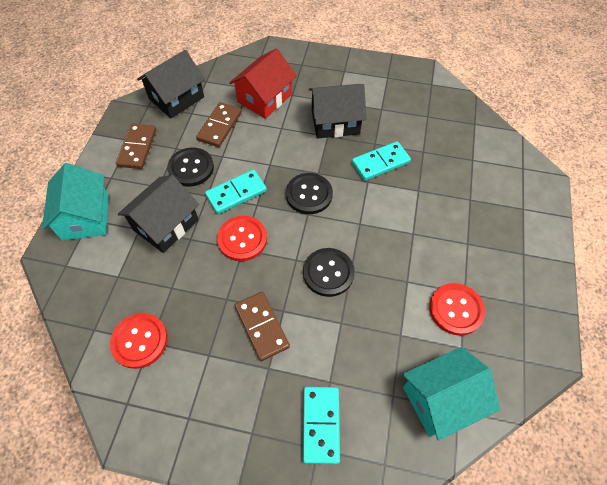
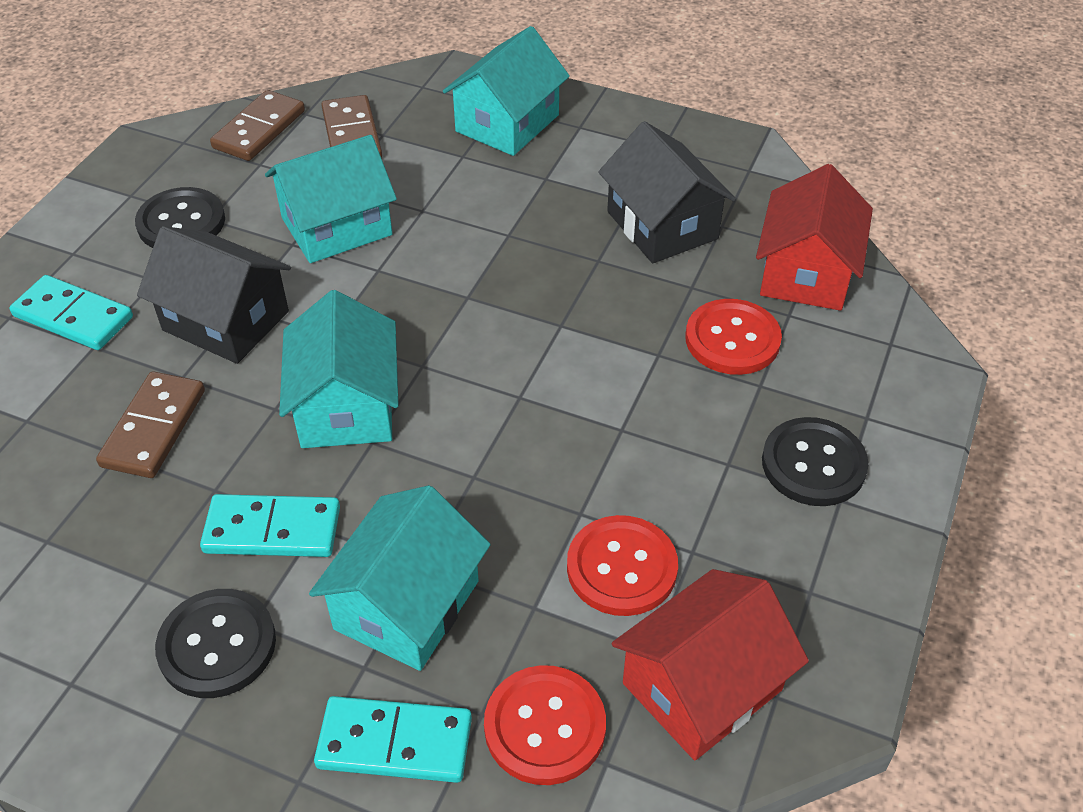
black house: 3 -> 2
red house: 1 -> 2
turquoise house: 2 -> 4

